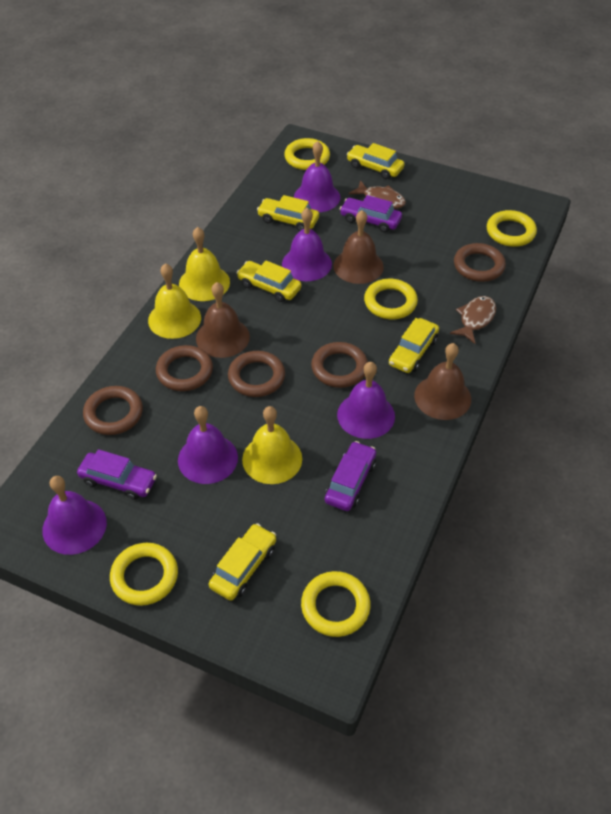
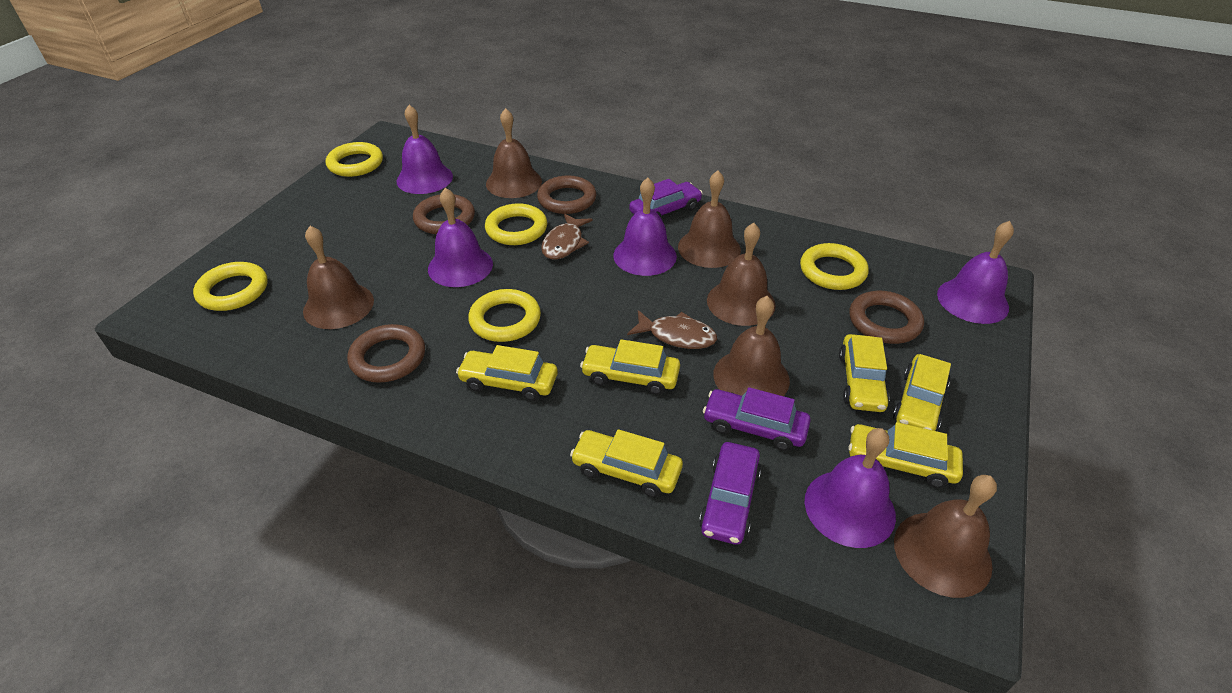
brown bell: 3 -> 6
brown ring: 5 -> 4
yellow bell: 3 -> 0
yellow car: 5 -> 6

